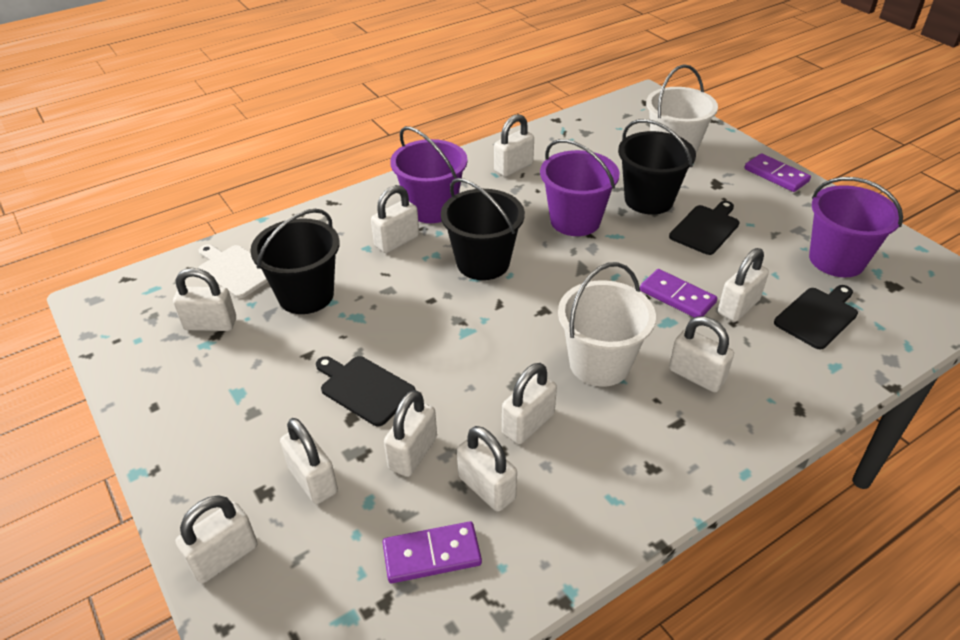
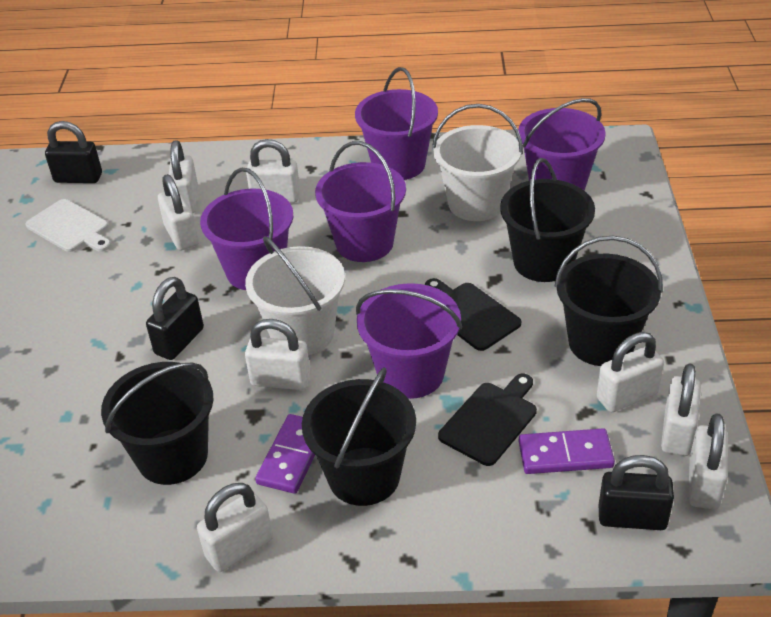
black bucket: 3 -> 4
black cutting board: 3 -> 2
black padlock: 0 -> 3
purple bucket: 3 -> 5
purple domino: 3 -> 2
white padlock: 10 -> 8

